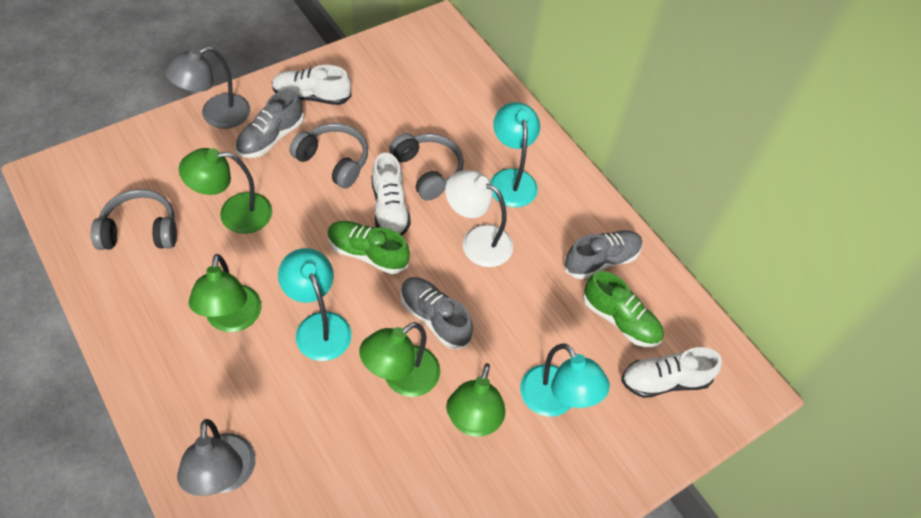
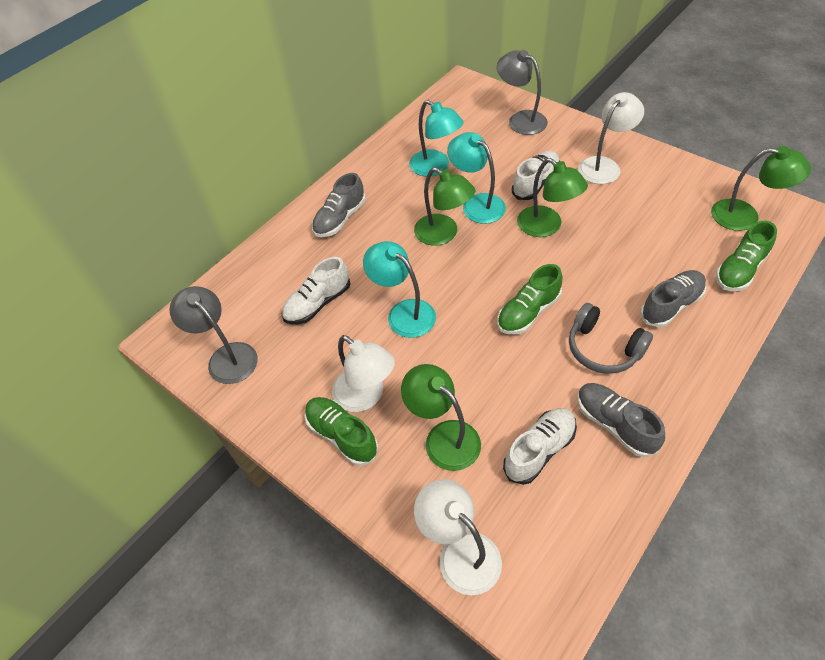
green shoe: 2 -> 3
grey headphones: 3 -> 1
white lamp: 1 -> 3

